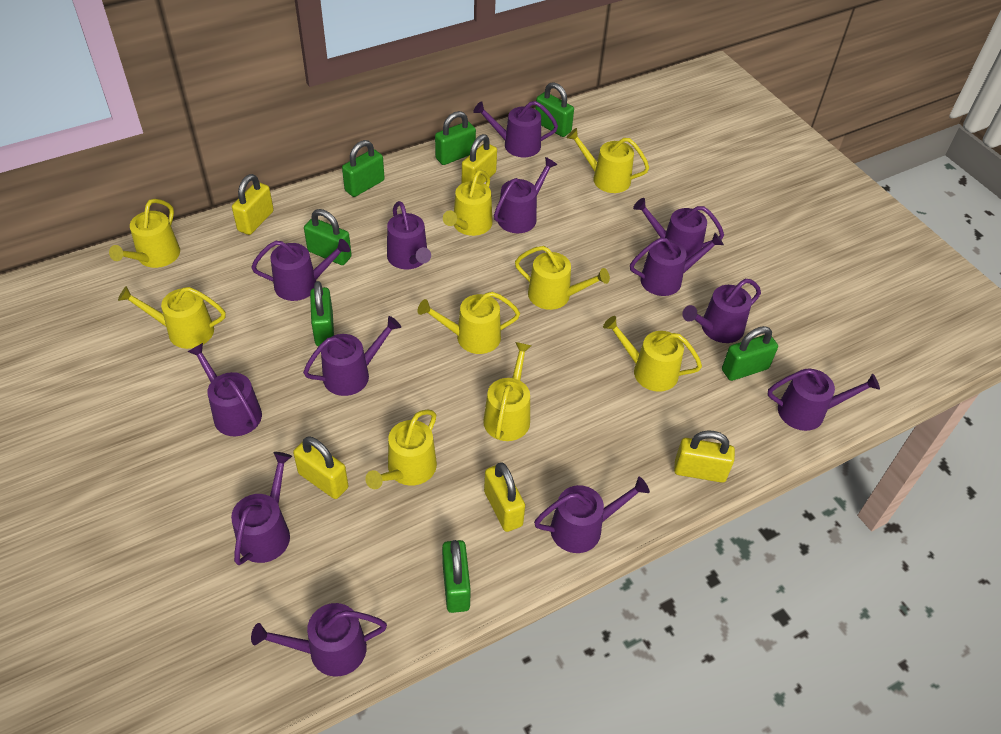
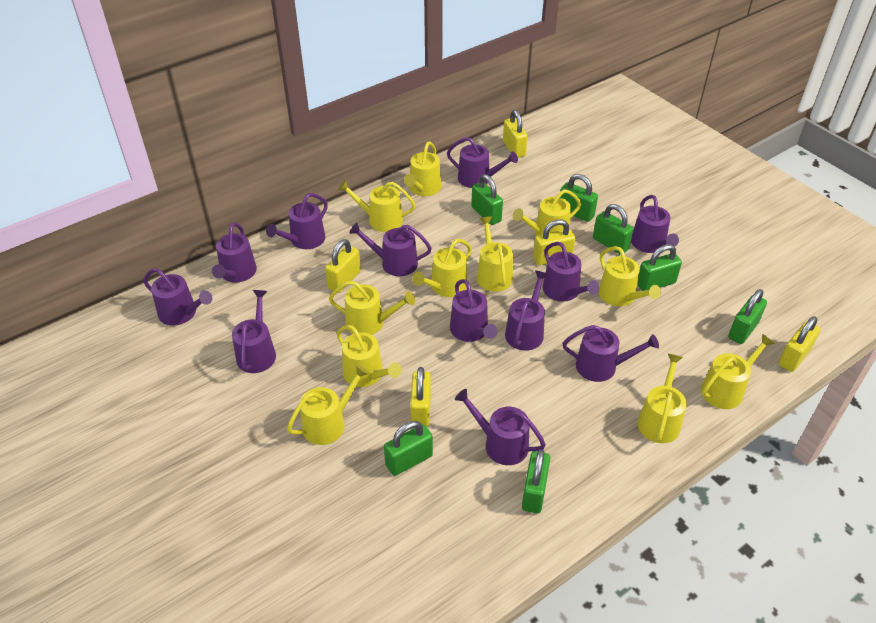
purple watering can: 13 -> 12
yellow watering can: 9 -> 11

